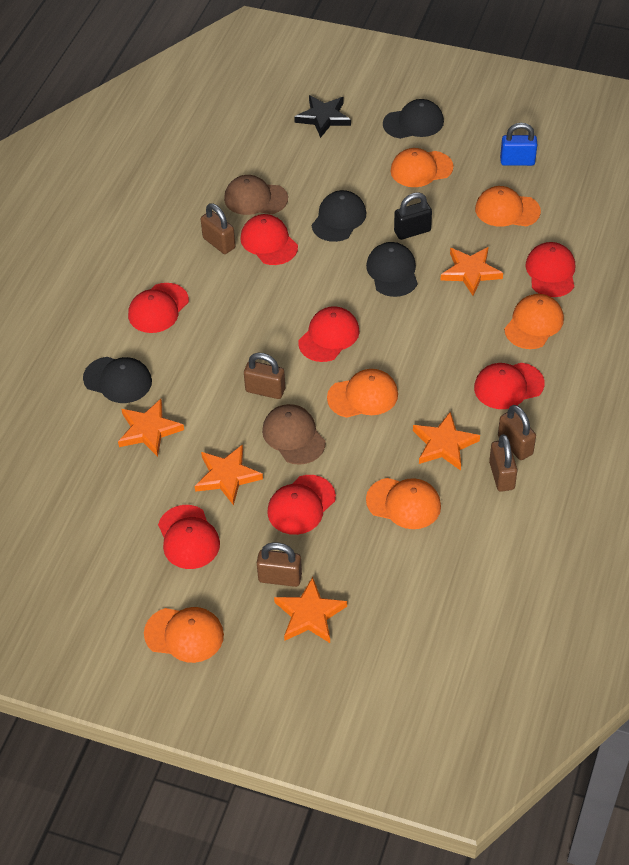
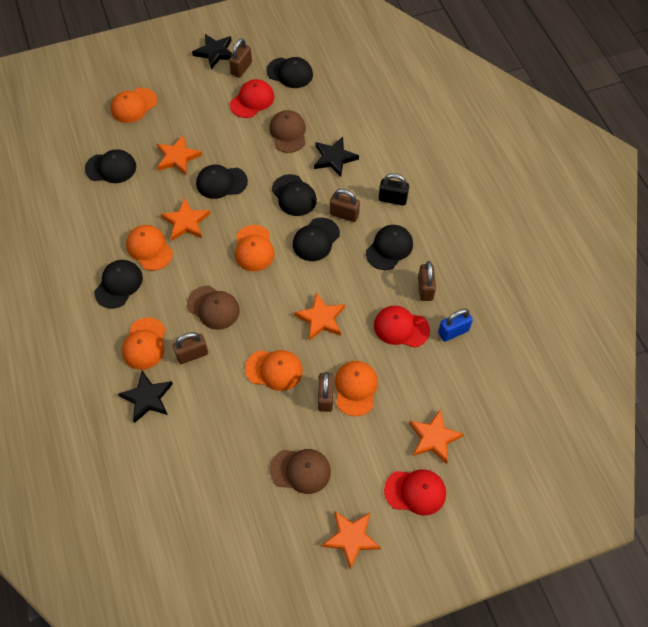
black cap: 4 -> 7
black star: 1 -> 3
brown cap: 2 -> 3
red cap: 7 -> 3

